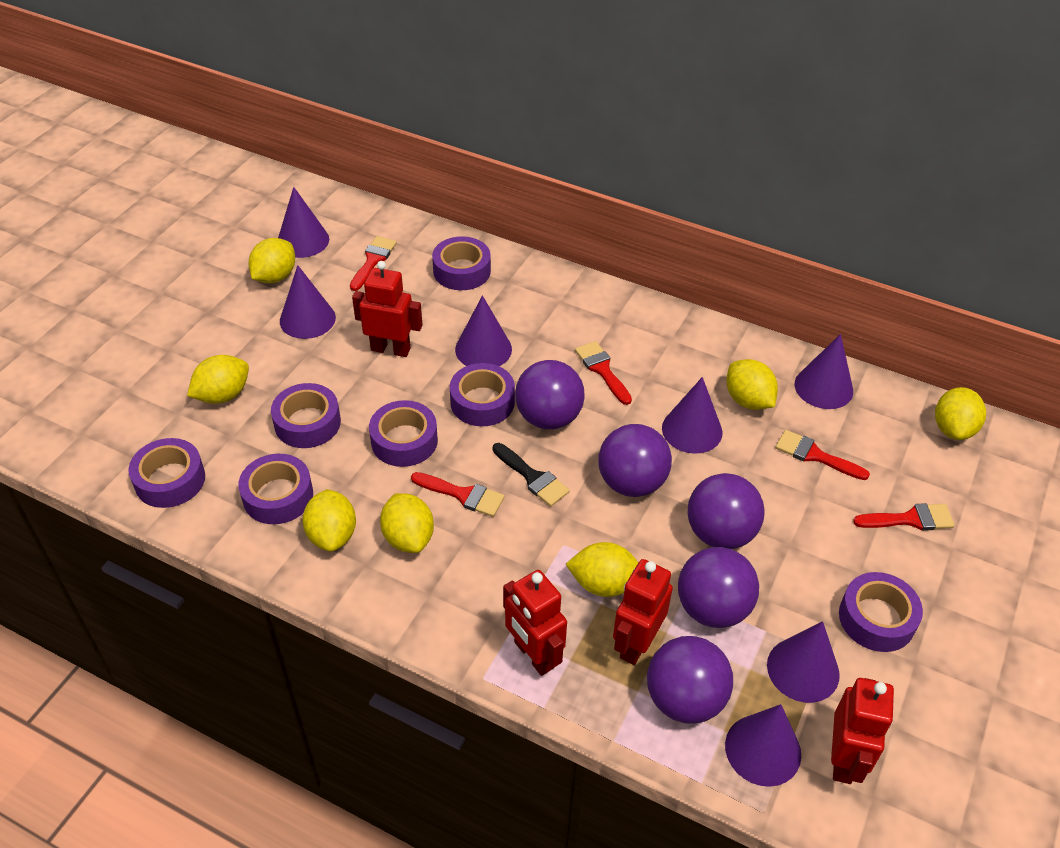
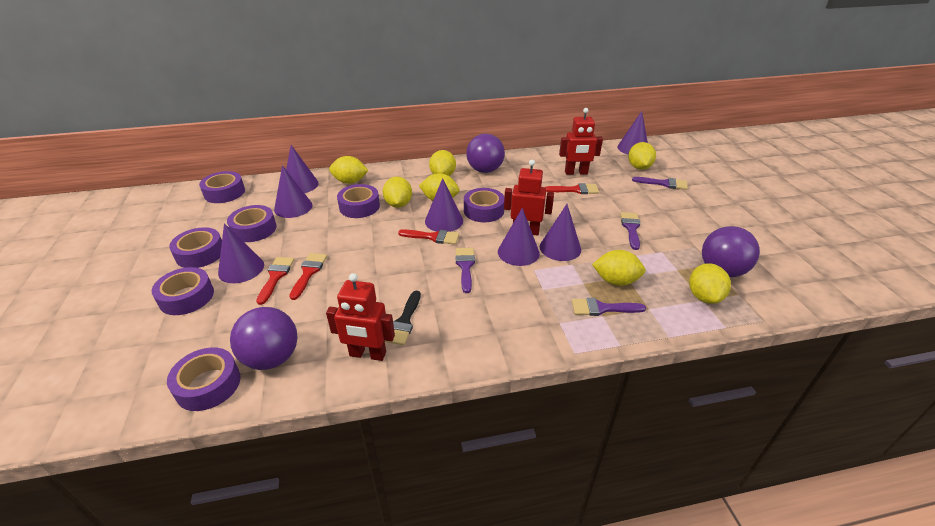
purple ball: 5 -> 3
purple brush: 0 -> 4
red brush: 5 -> 4
red robot: 4 -> 3

